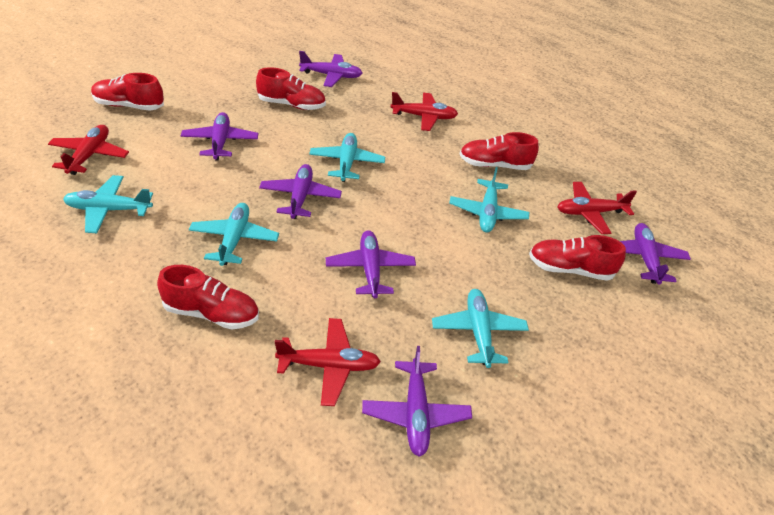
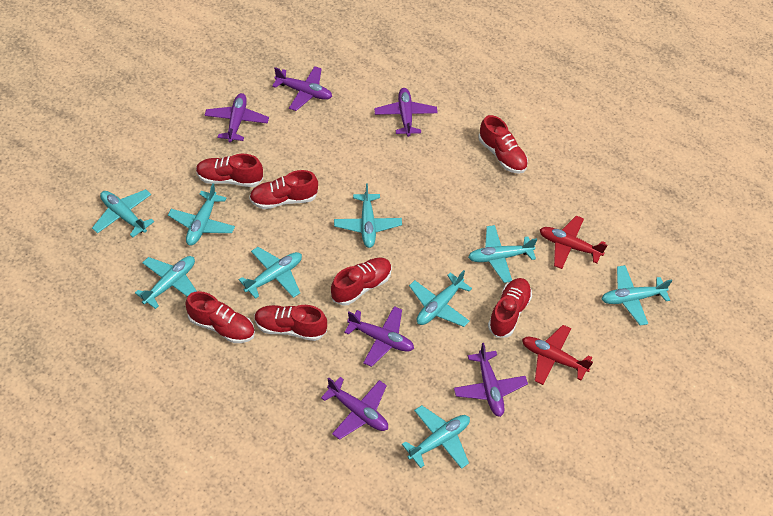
red plane: 4 -> 2
red shoe: 5 -> 7
turquoise plane: 5 -> 9

